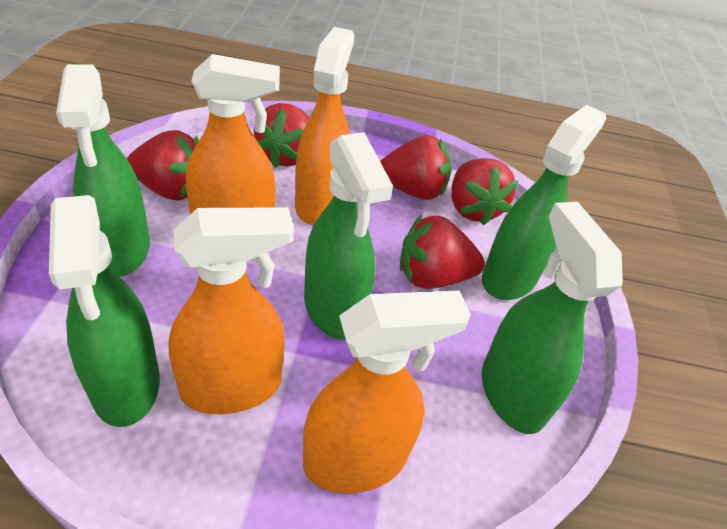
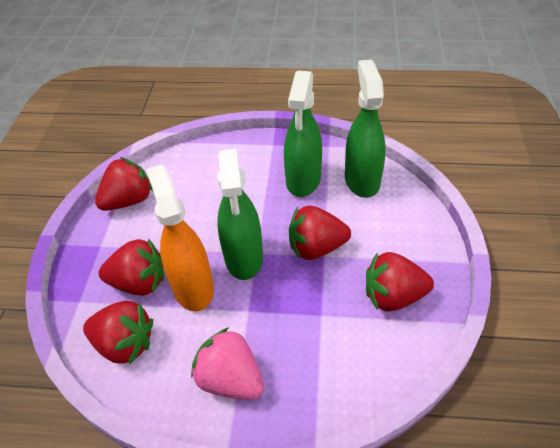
green spray bottle: 5 -> 3
orange spray bottle: 4 -> 1
pink strawberry: 0 -> 1

